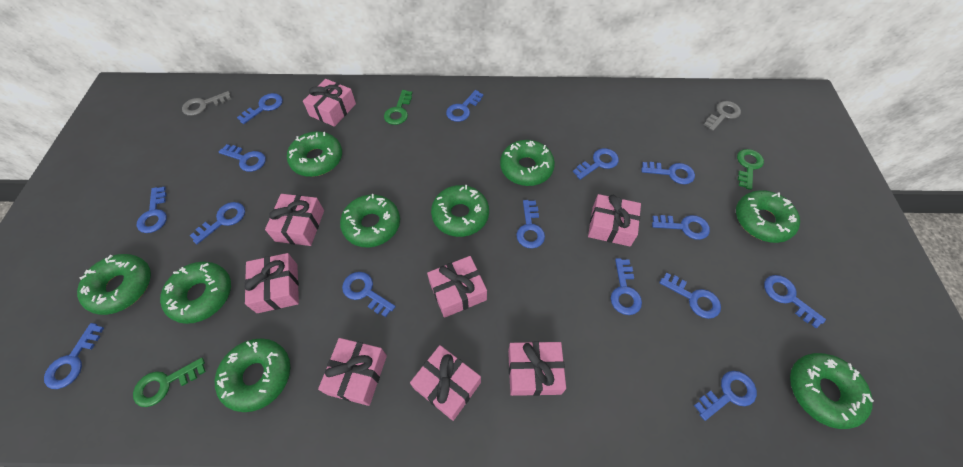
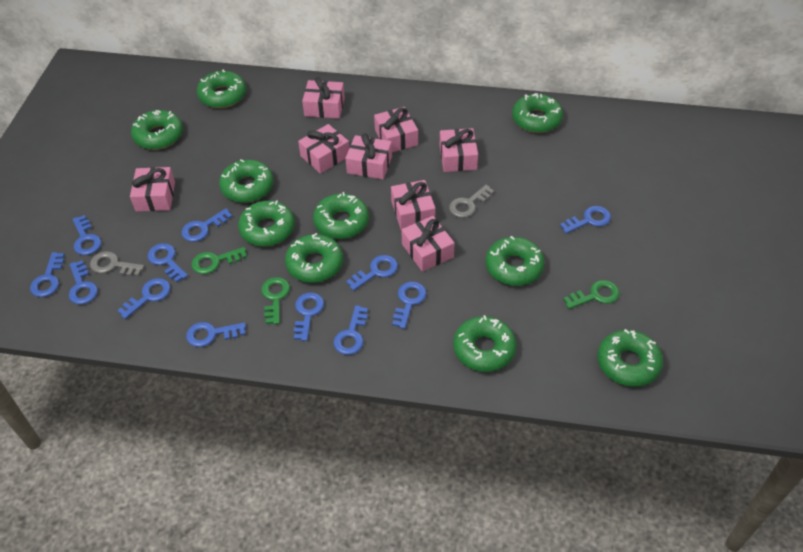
blue key: 15 -> 12
green donut: 9 -> 10

